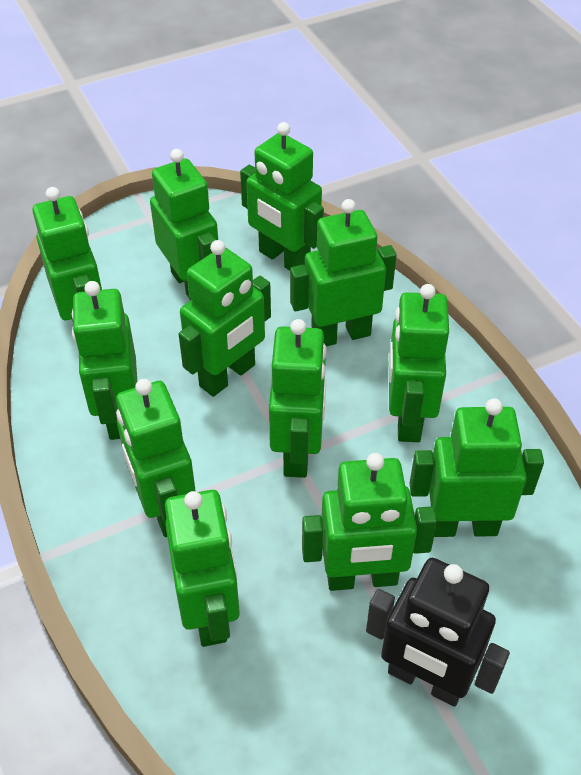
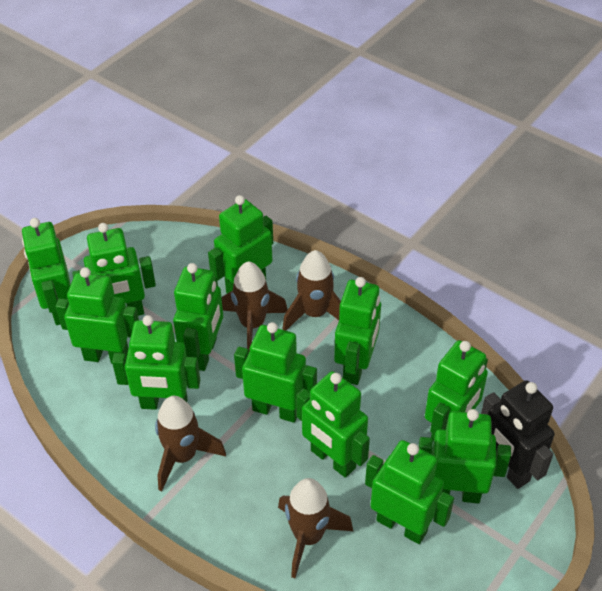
brown rocket: 0 -> 4

